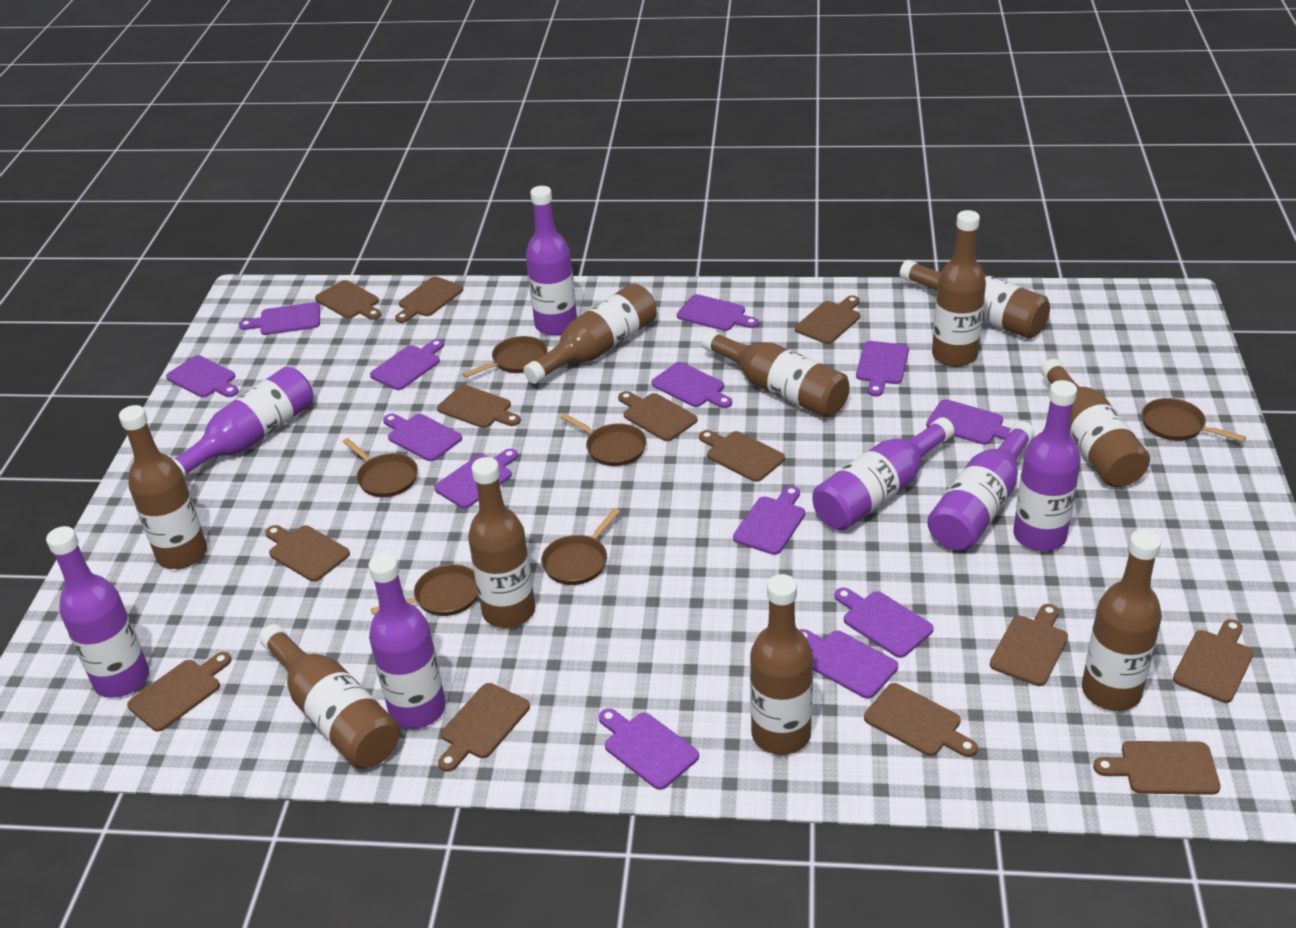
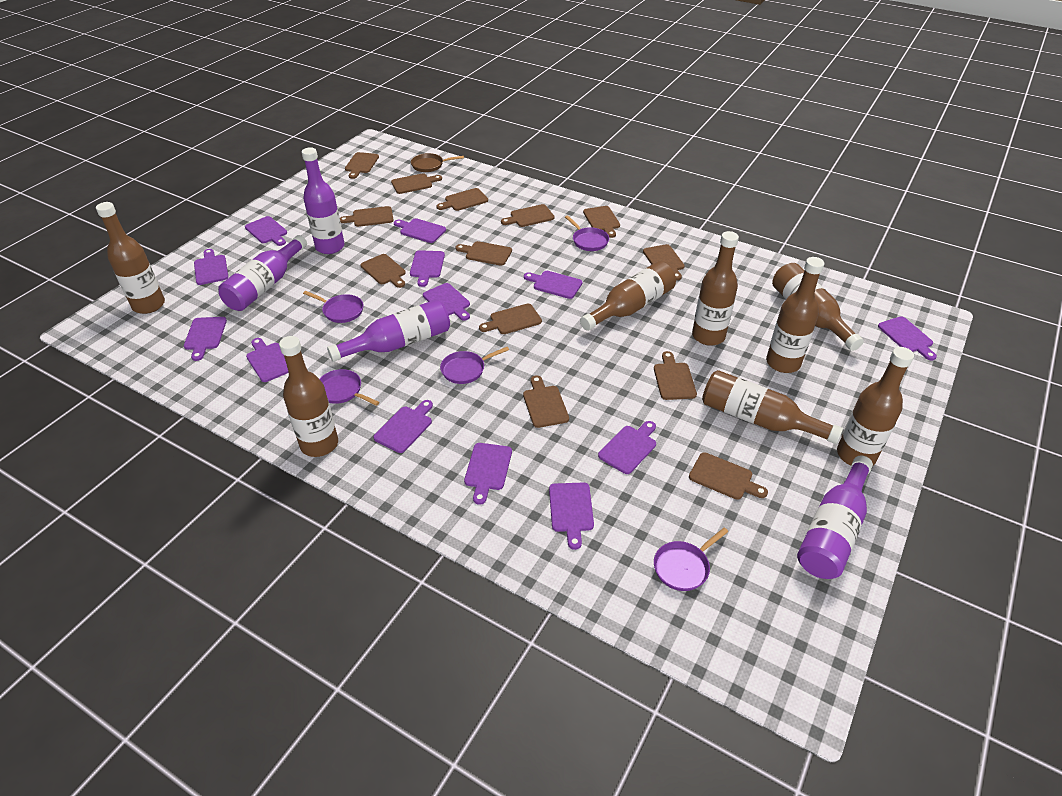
brown bottle: 10 -> 8
brown pan: 6 -> 1
purple bottle: 7 -> 4
purple pan: 0 -> 5

